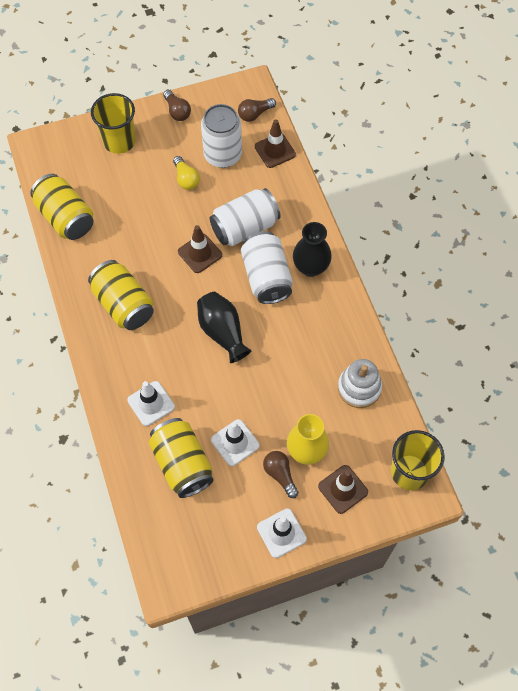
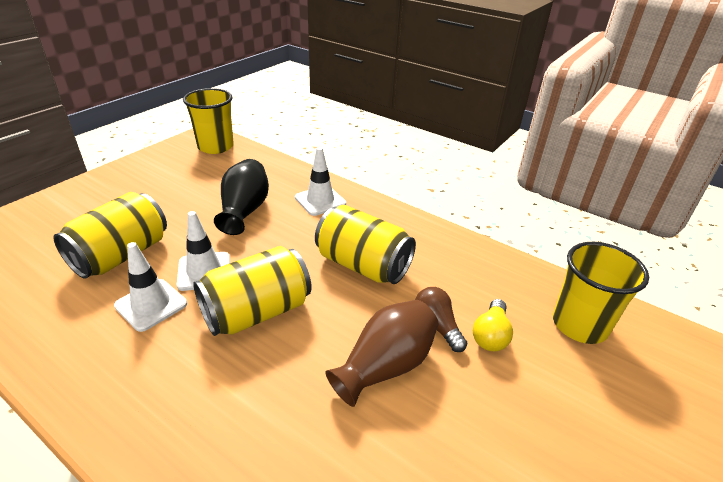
black vase: 2 -> 1
brown light bulb: 3 -> 1
brown traffic cone: 3 -> 0
brown vase: 0 -> 1
white can: 3 -> 0
white stacking toy: 1 -> 0
yellow vase: 1 -> 0

